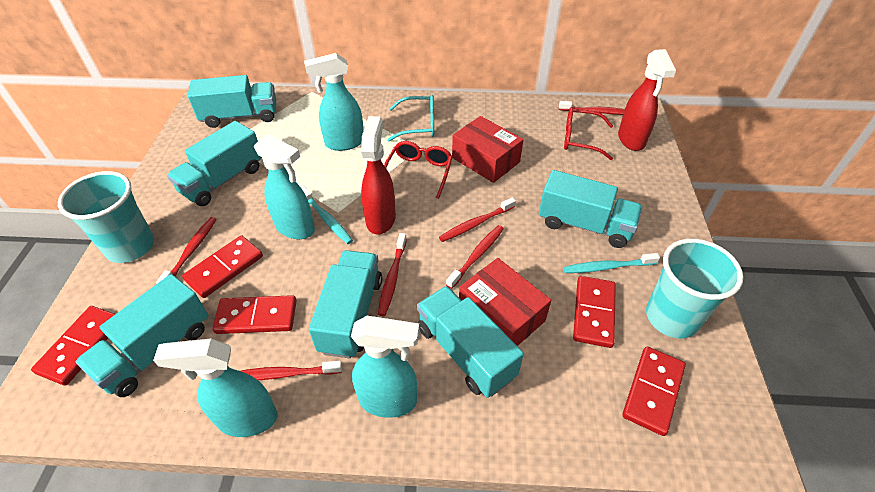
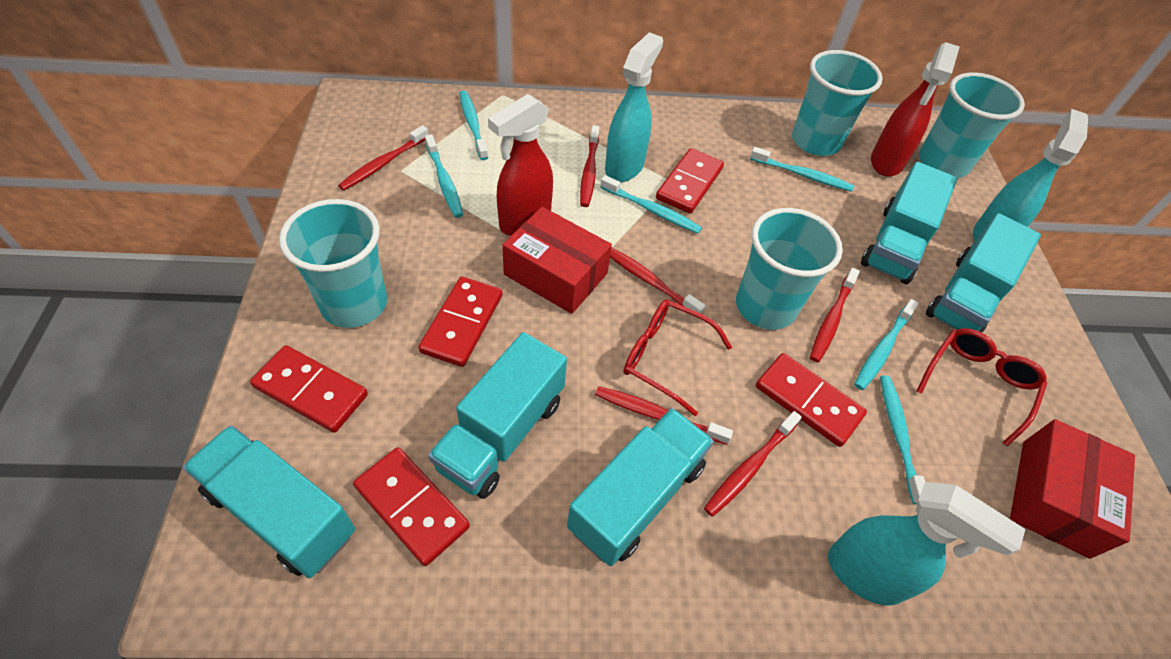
turquoise cup: 2 -> 4
turquoise glasses: 1 -> 0
turquoise spray bottle: 4 -> 3
turquoise toothbrush: 2 -> 6
turquoise truck: 6 -> 5

